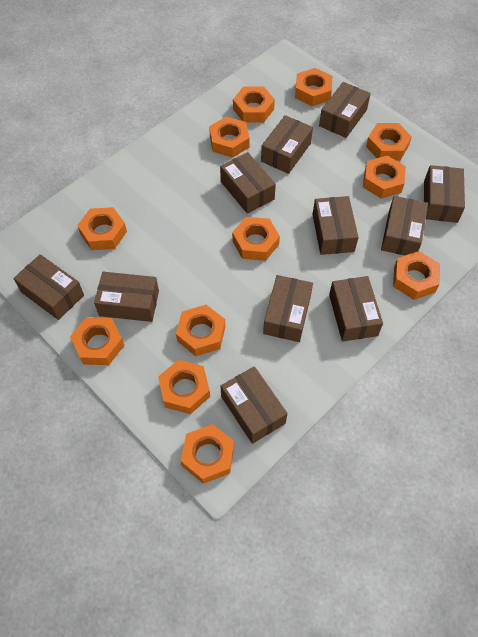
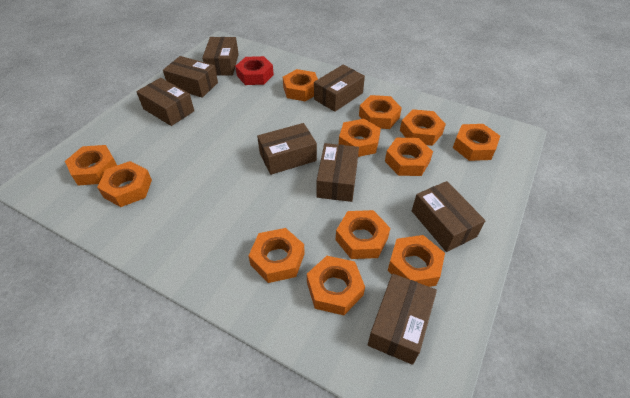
brown box: 11 -> 8
red nut: 0 -> 1

